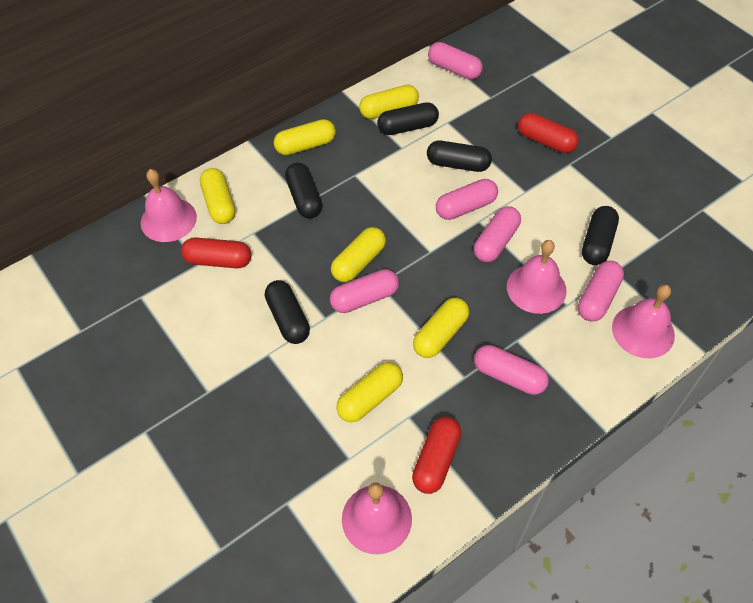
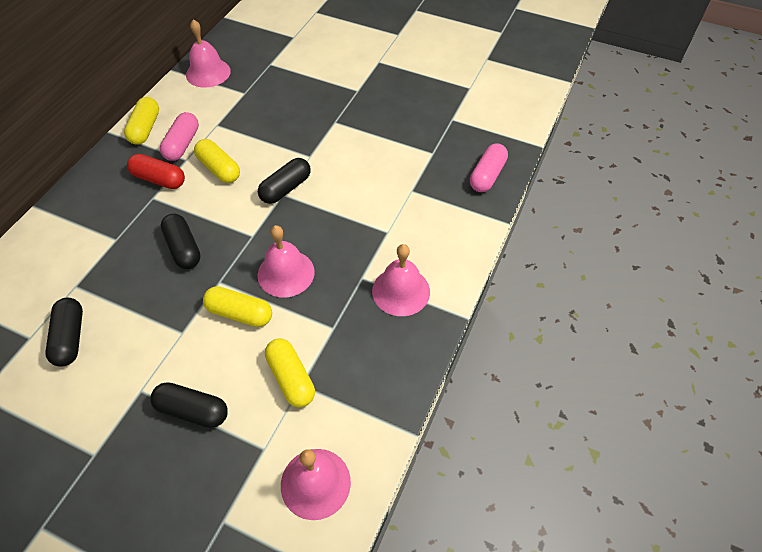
black capsule: 5 -> 4
pink capsule: 6 -> 2
red capsule: 3 -> 1
yellow capsule: 6 -> 4

